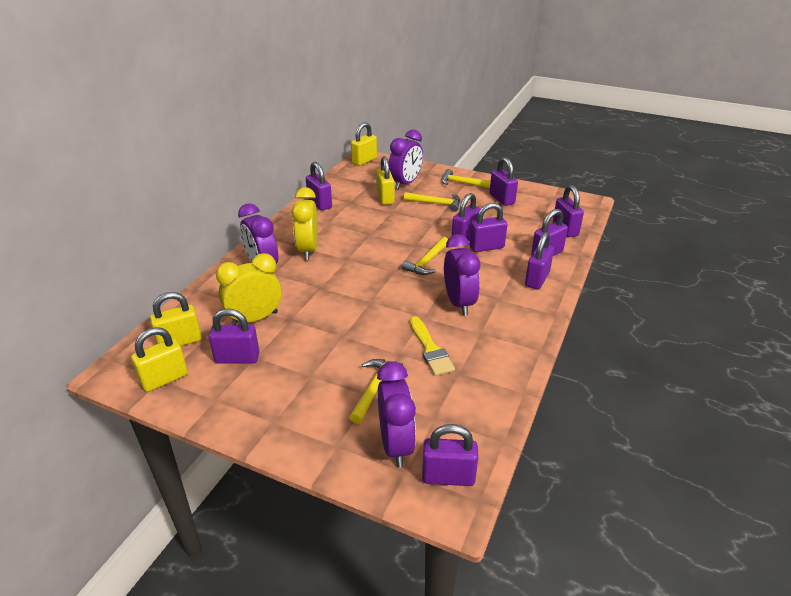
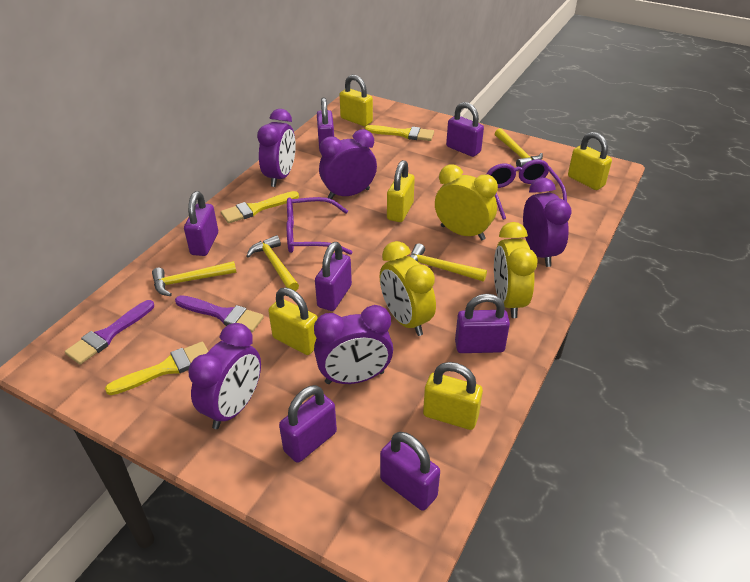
purple brush: 0 -> 2
purple clock: 4 -> 5
purple glasses: 0 -> 2
purple padlock: 9 -> 7
yellow brush: 1 -> 3
yellow clock: 2 -> 3
yellow padlock: 4 -> 5

